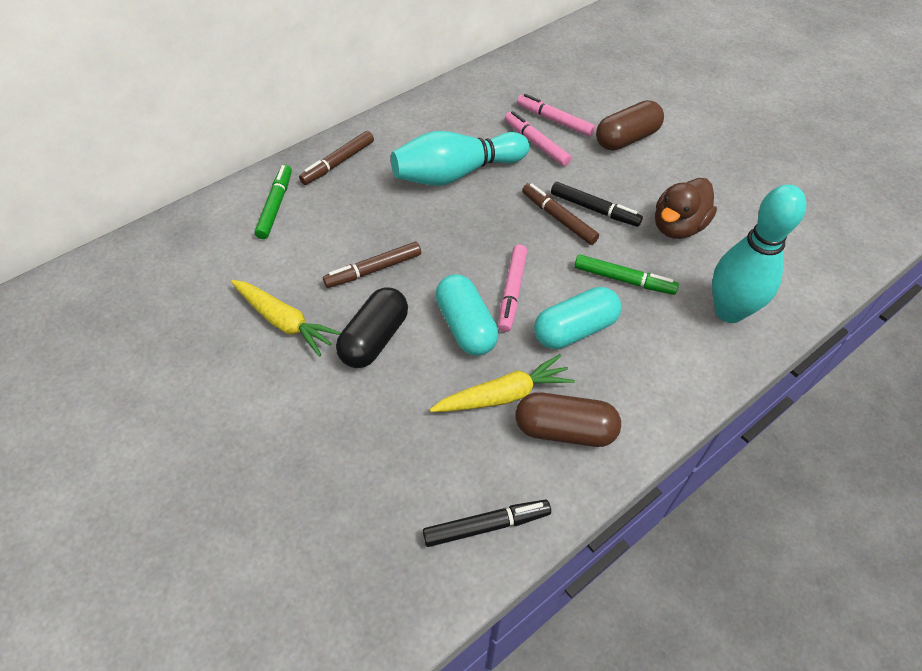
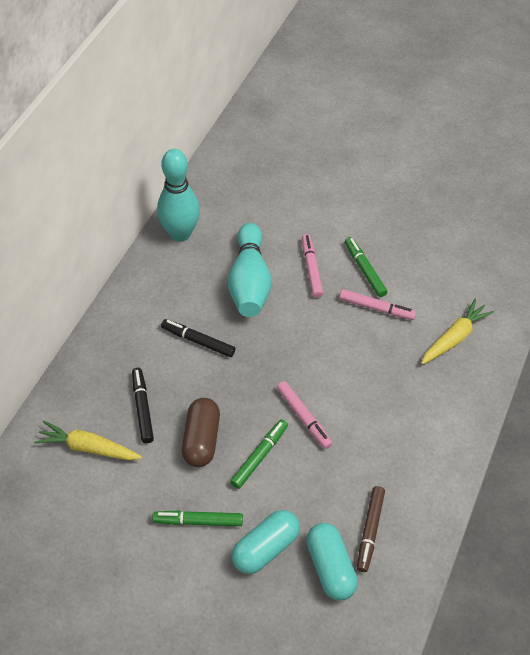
black capsule: 1 -> 0
brown capsule: 2 -> 1
brown duck: 1 -> 0
brown marker: 3 -> 1
green marker: 2 -> 3

